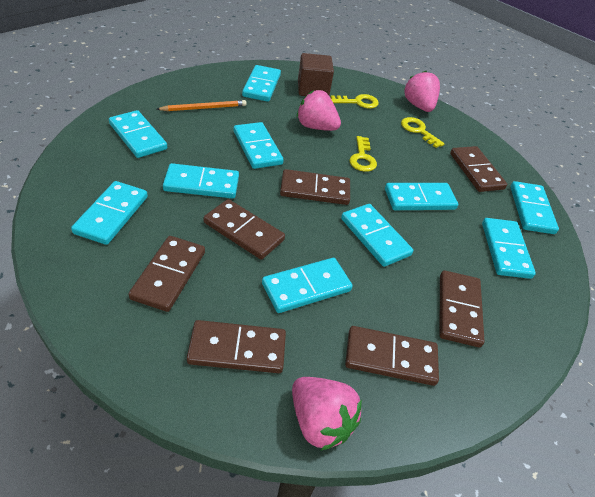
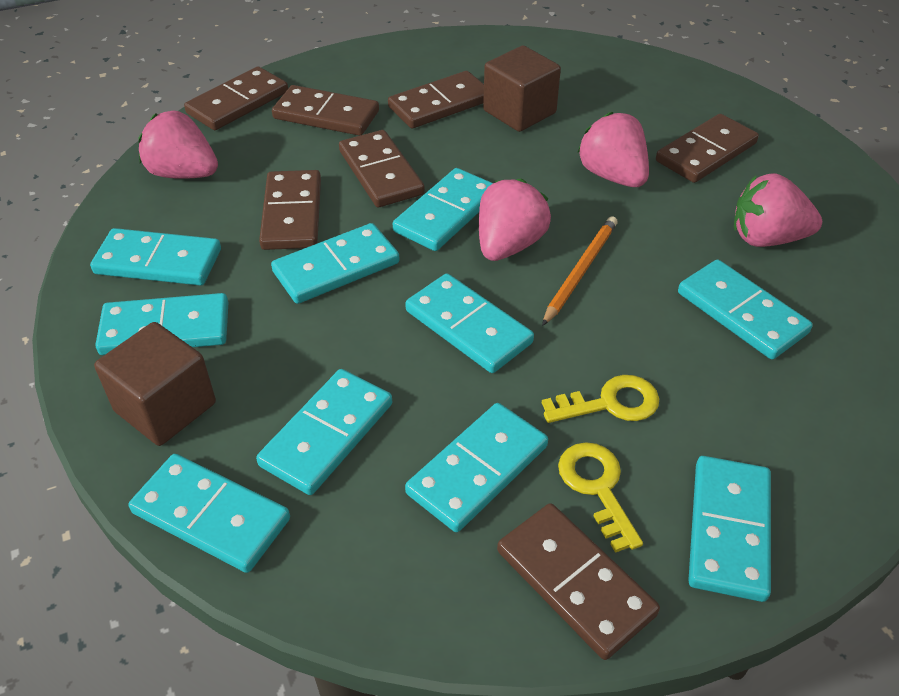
brown cube: 1 -> 2
pink strawberry: 3 -> 4
yellow key: 3 -> 2

